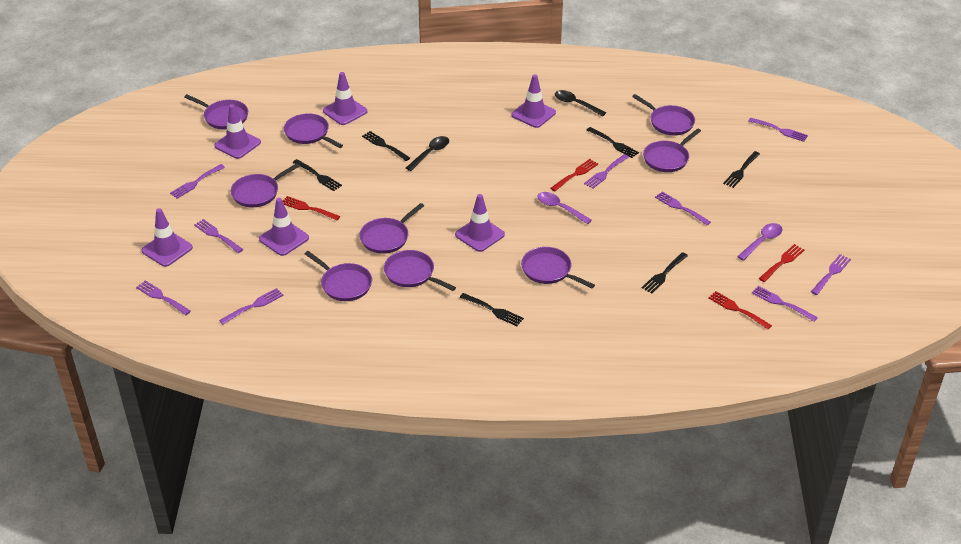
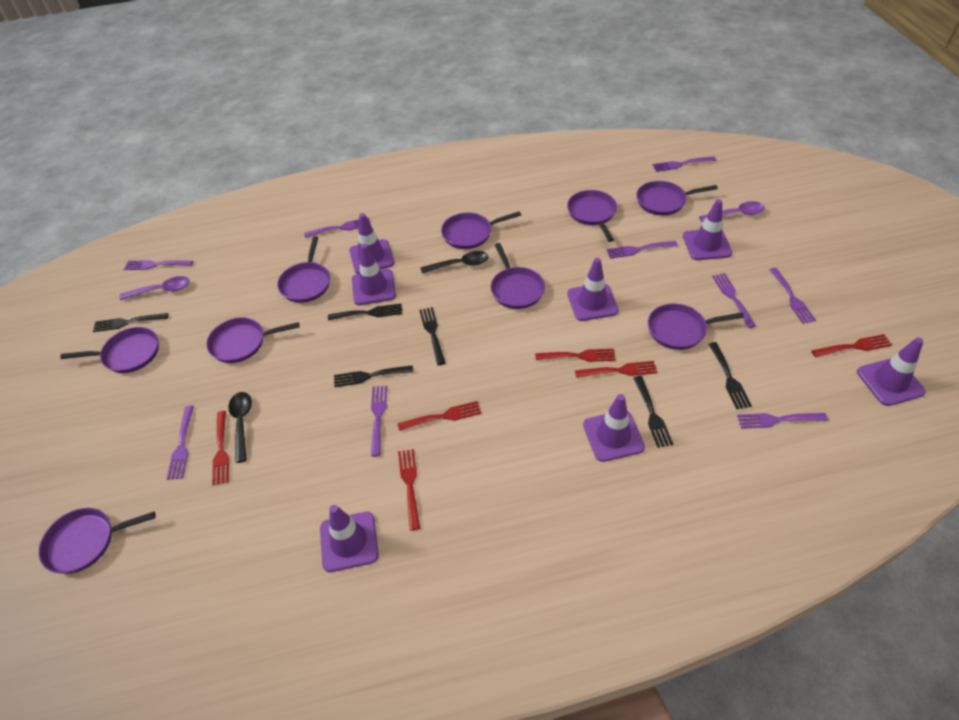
purple traffic cone: 6 -> 7
red fork: 4 -> 6

